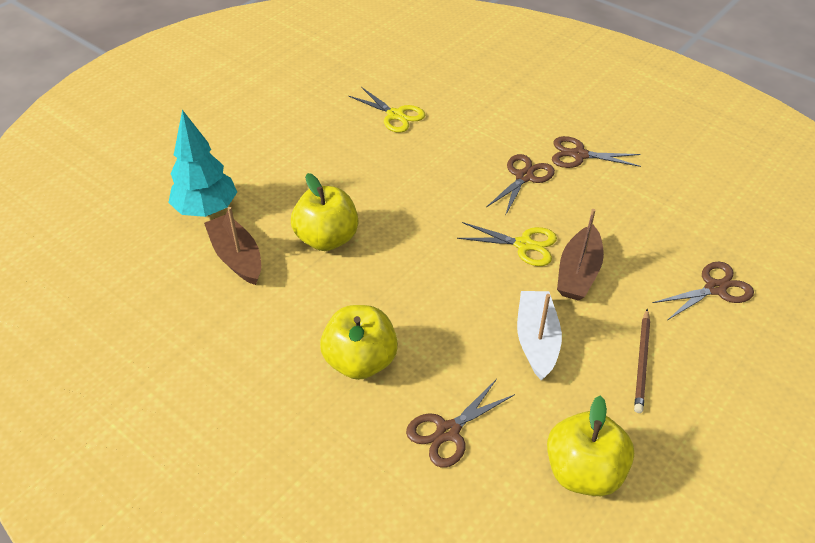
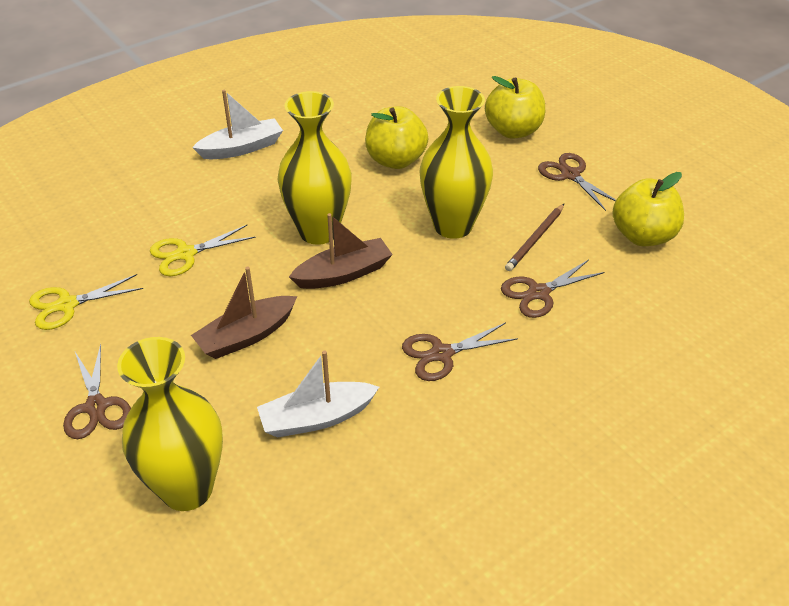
turquoise tree: 1 -> 0
white boat: 1 -> 2
yellow vase: 0 -> 3

